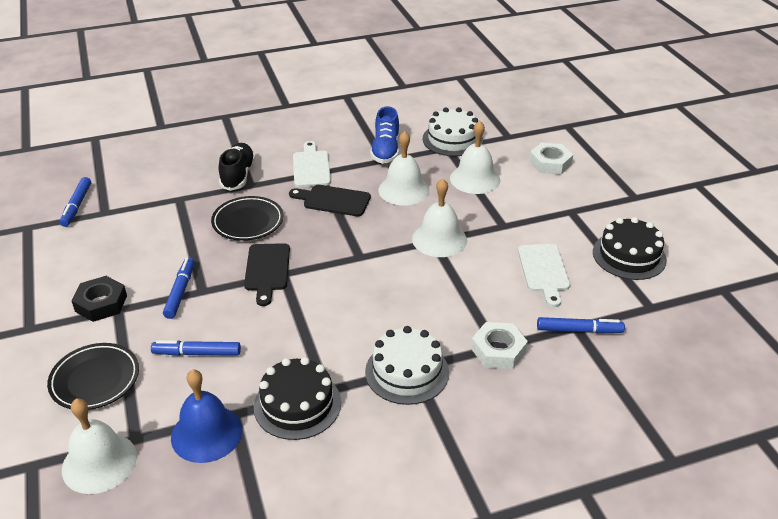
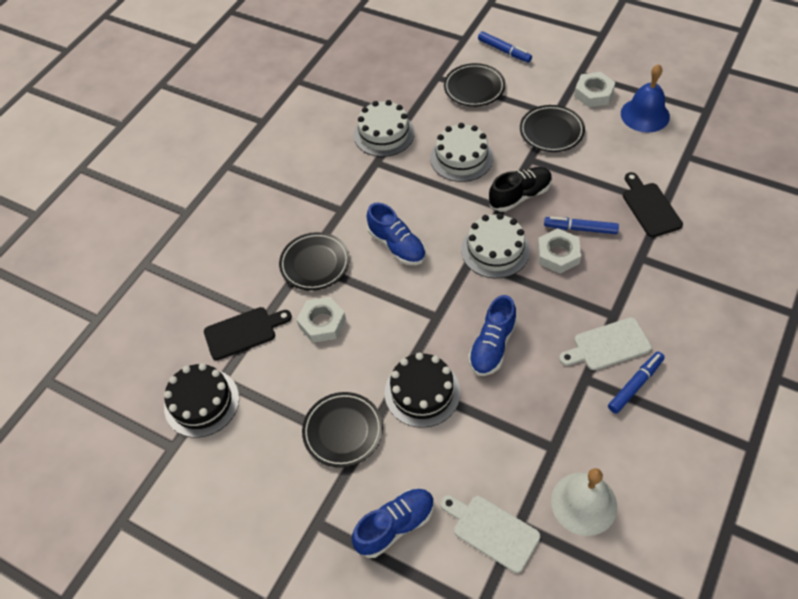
black nut: 1 -> 0
black plate: 2 -> 4
blue marker: 4 -> 3
blue shoe: 1 -> 3
white bell: 4 -> 1
white cake: 2 -> 3
white nut: 2 -> 3

